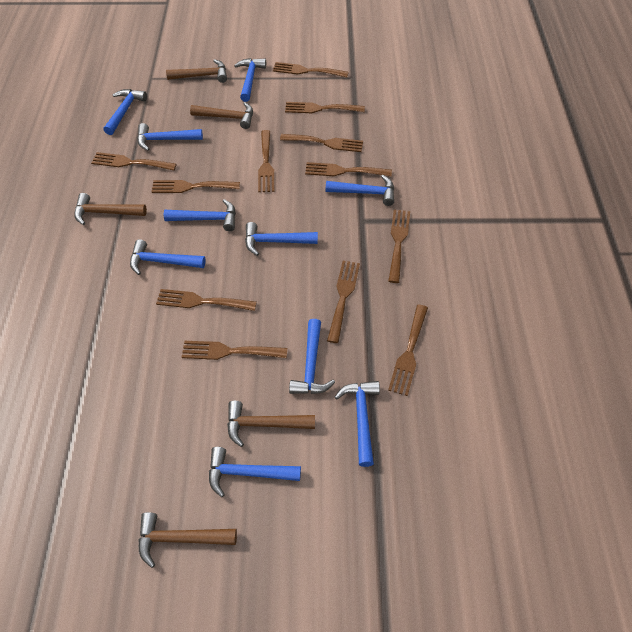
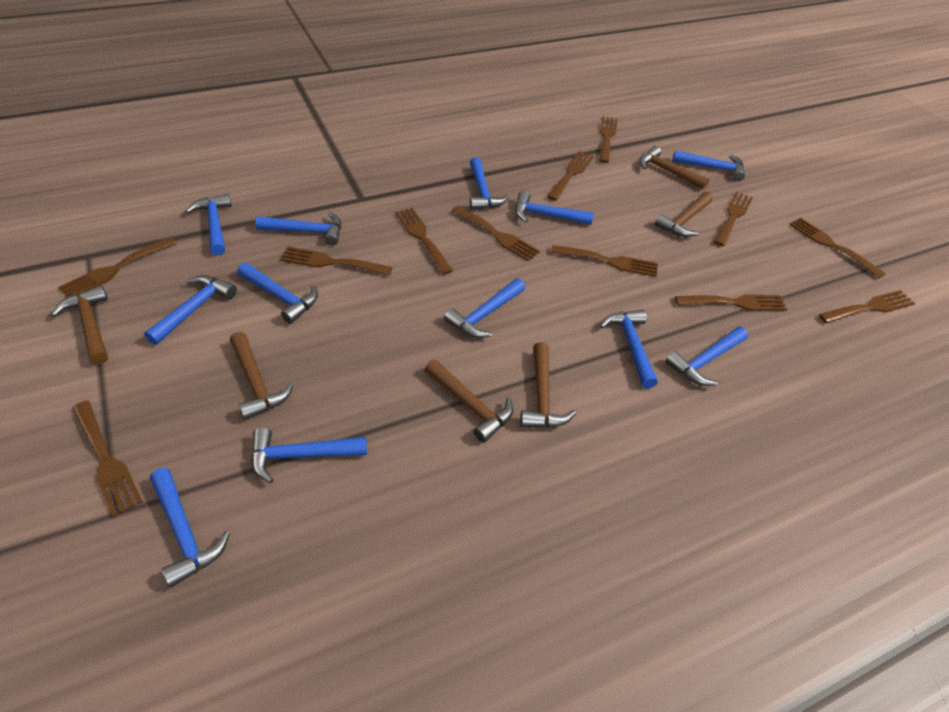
blue hammer: 10 -> 12
brown hammer: 5 -> 6

